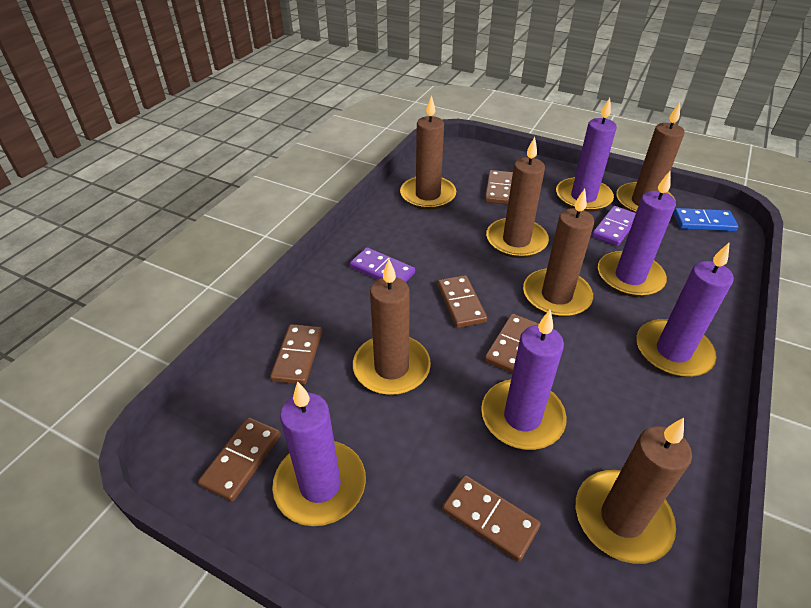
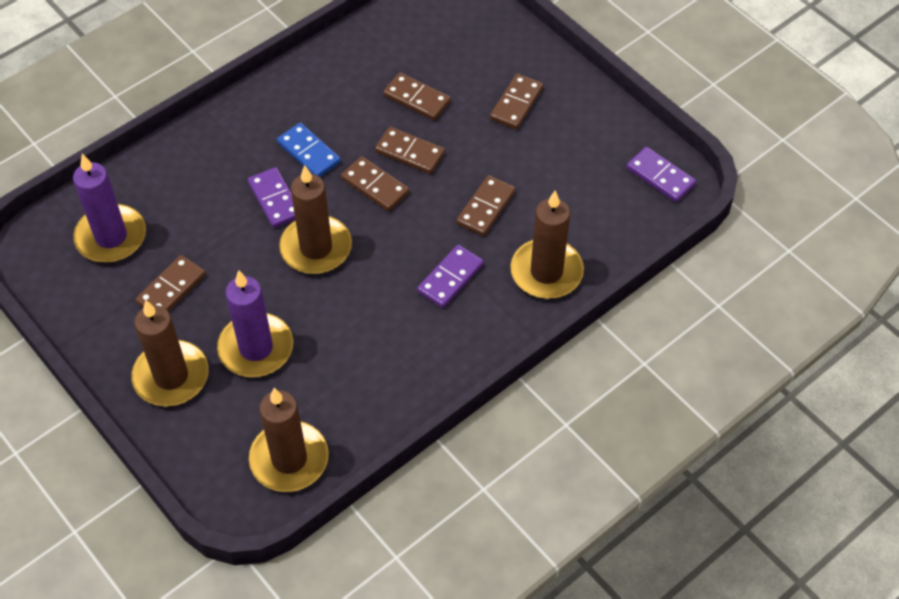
brown candle: 6 -> 4
purple candle: 5 -> 2
purple domino: 2 -> 3

